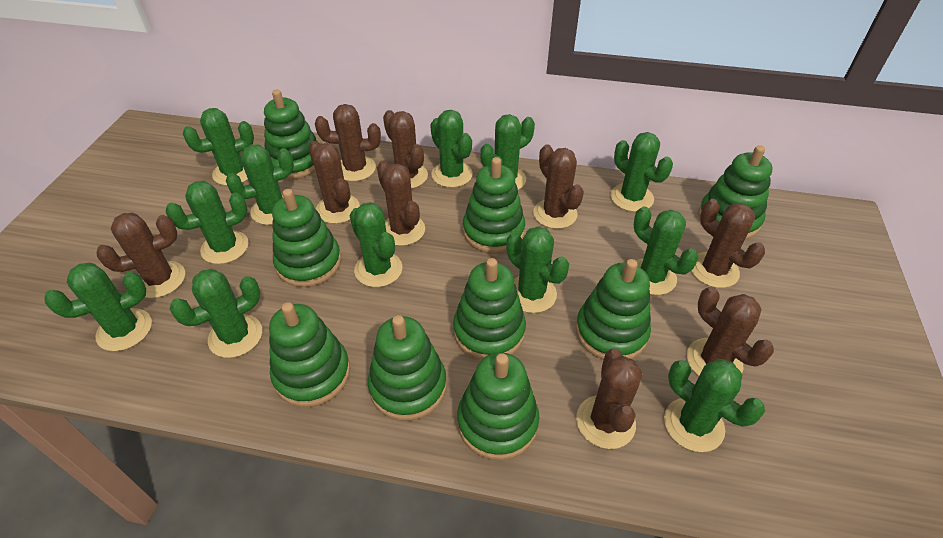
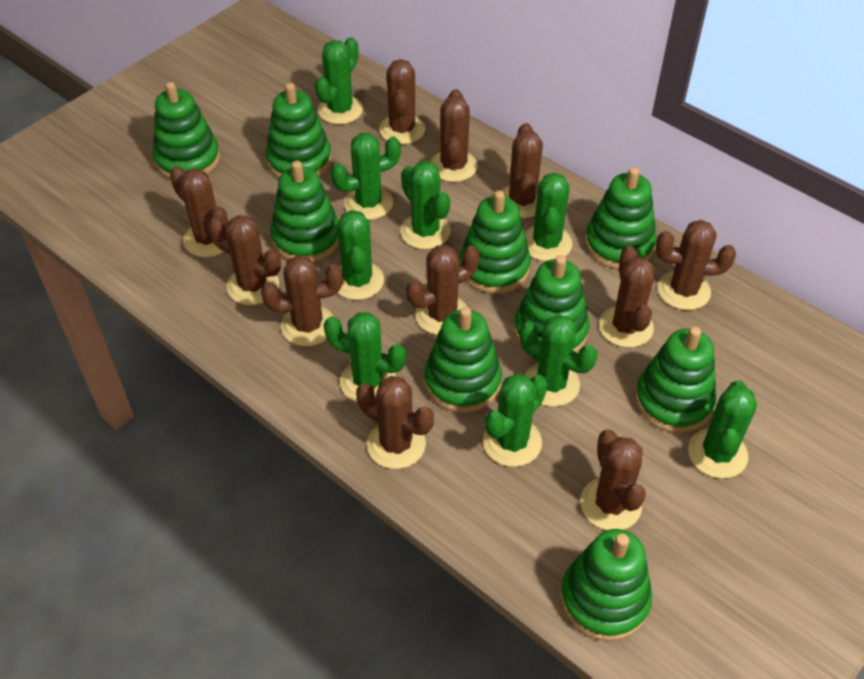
brown cactus: 9 -> 11
green cactus: 12 -> 9

